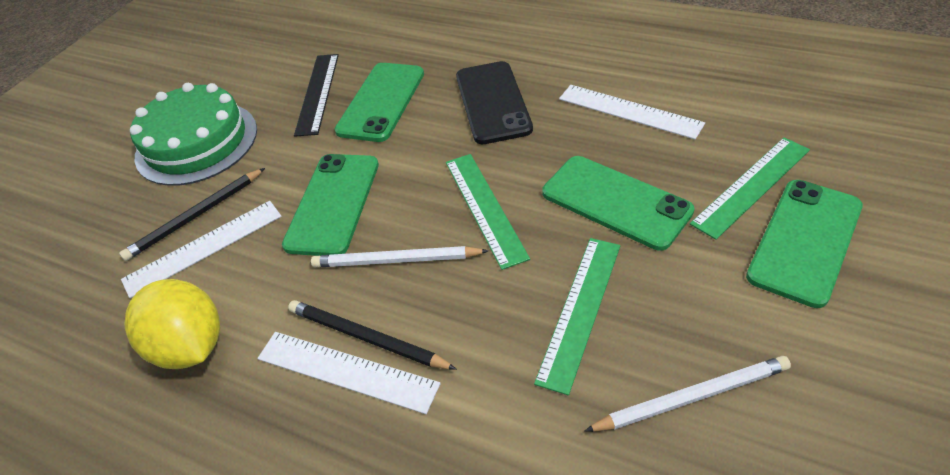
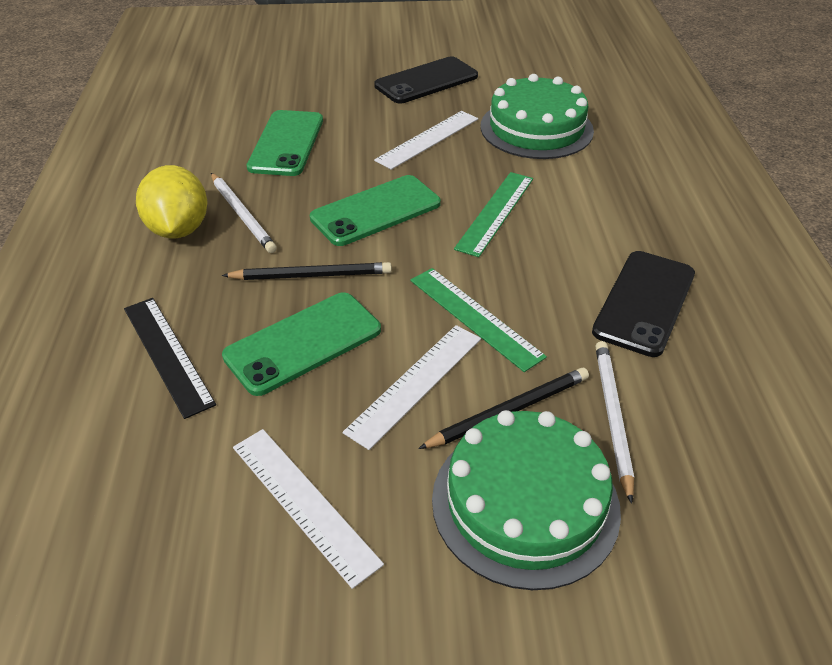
black phone: 1 -> 2
green cake: 1 -> 2
green phone: 4 -> 3
green ruler: 3 -> 2

